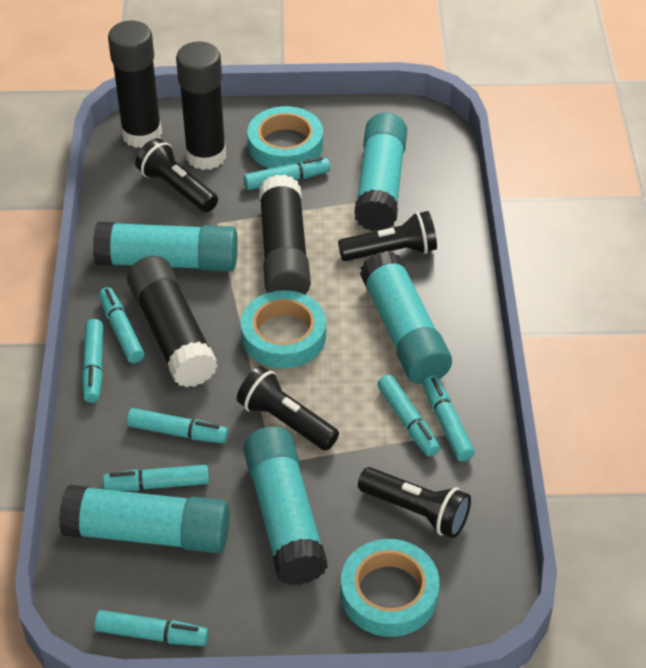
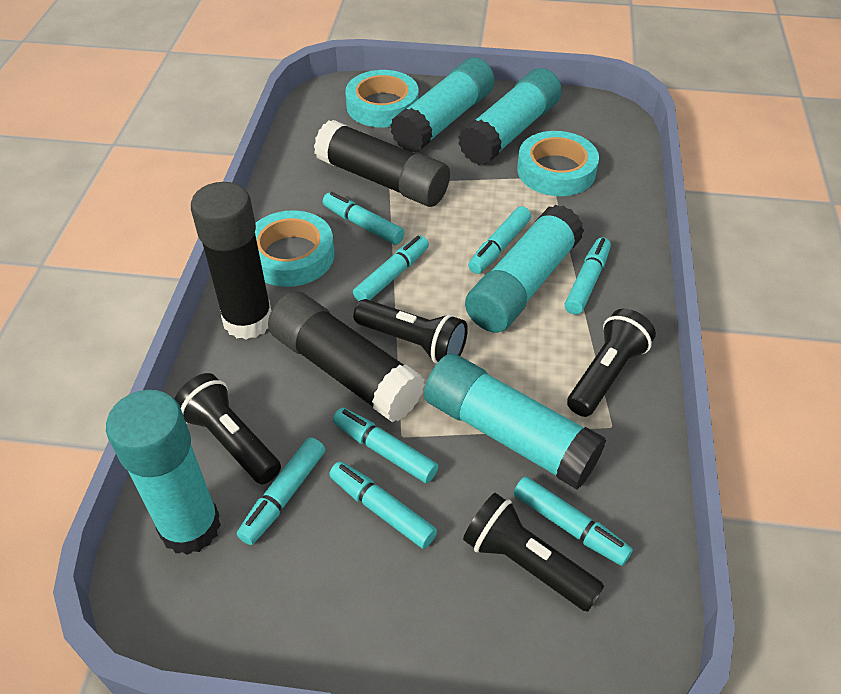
black glue stick: 4 -> 3

